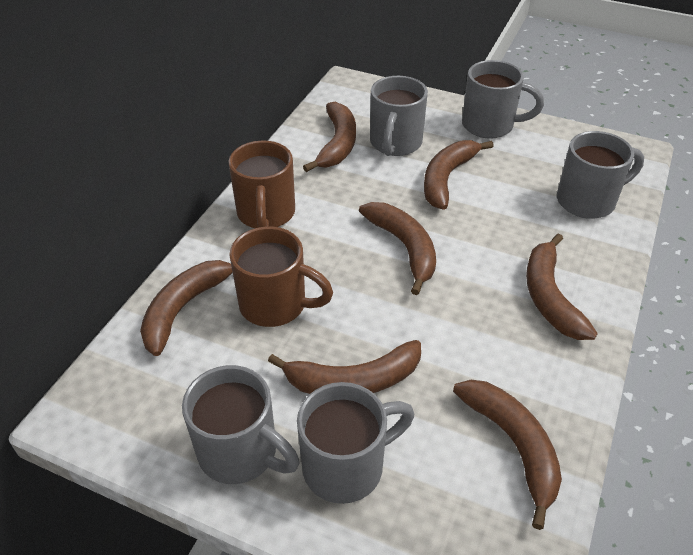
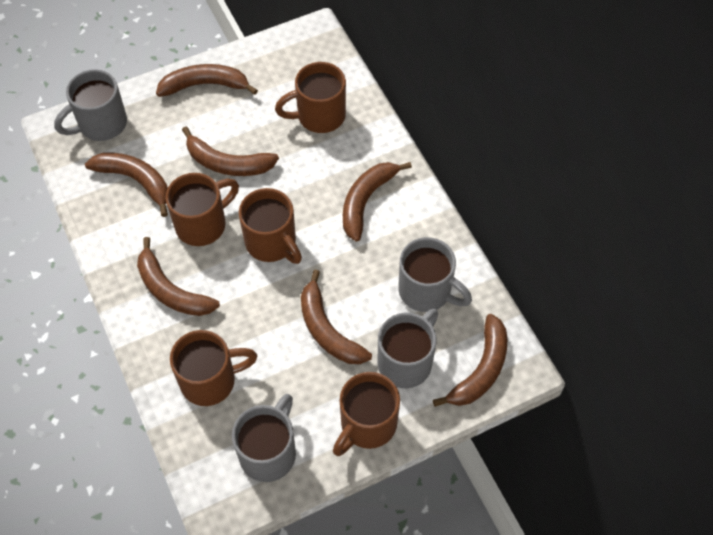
brown mug: 2 -> 5
grey mug: 5 -> 4

